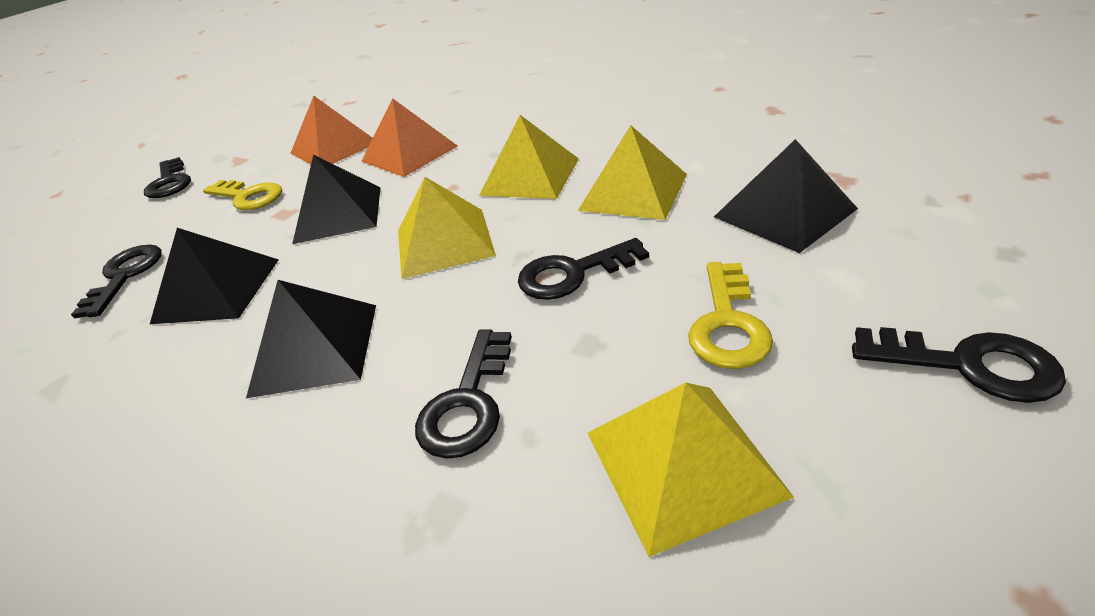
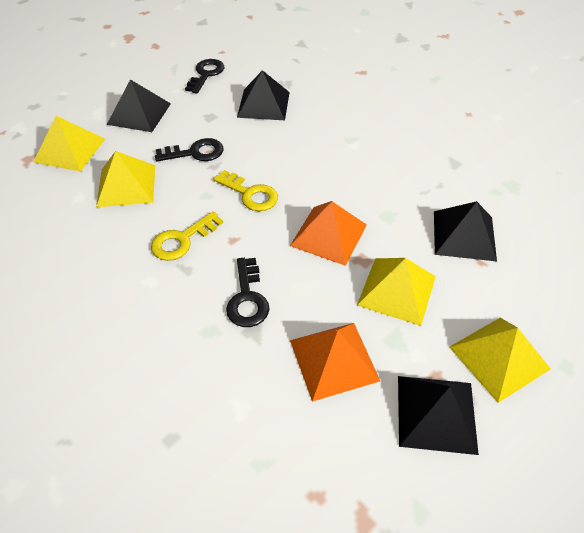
black key: 5 -> 3

